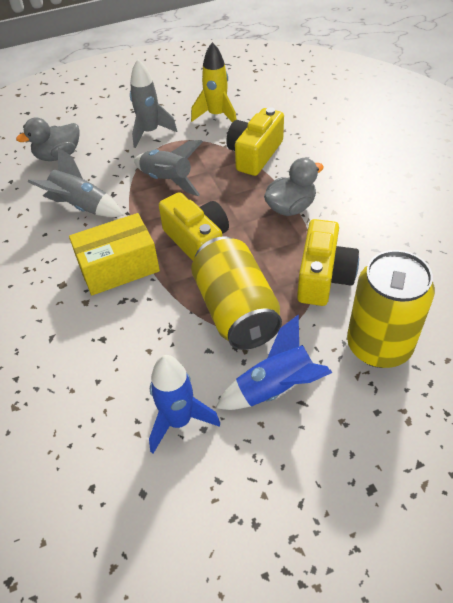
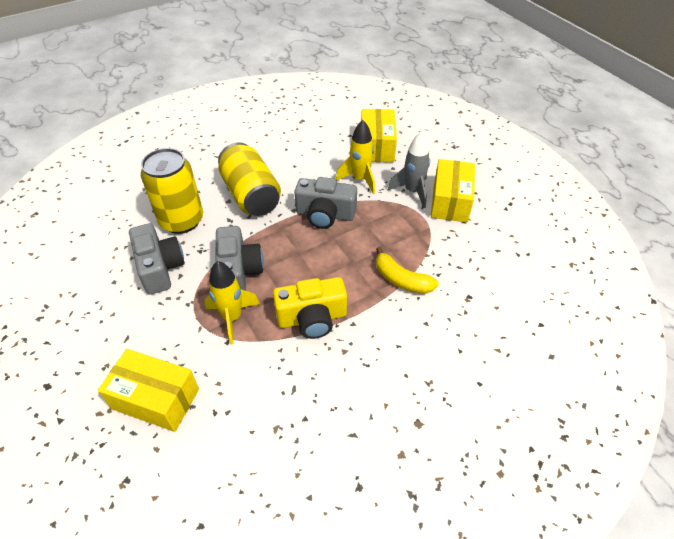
blue rocket: 2 -> 0
grey camera: 0 -> 3
grey duck: 2 -> 0
grey rocket: 3 -> 1
yellow banana: 0 -> 1
yellow box: 1 -> 3
yellow camera: 3 -> 1
yellow rocket: 1 -> 2

